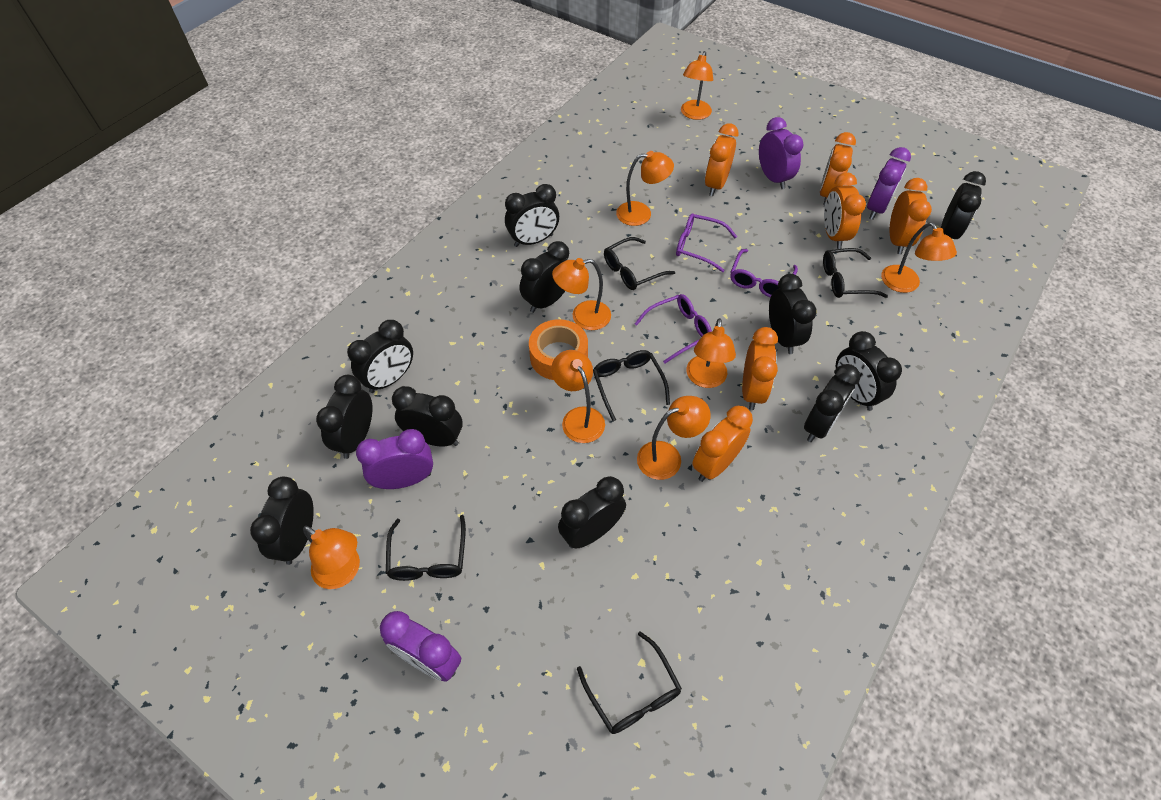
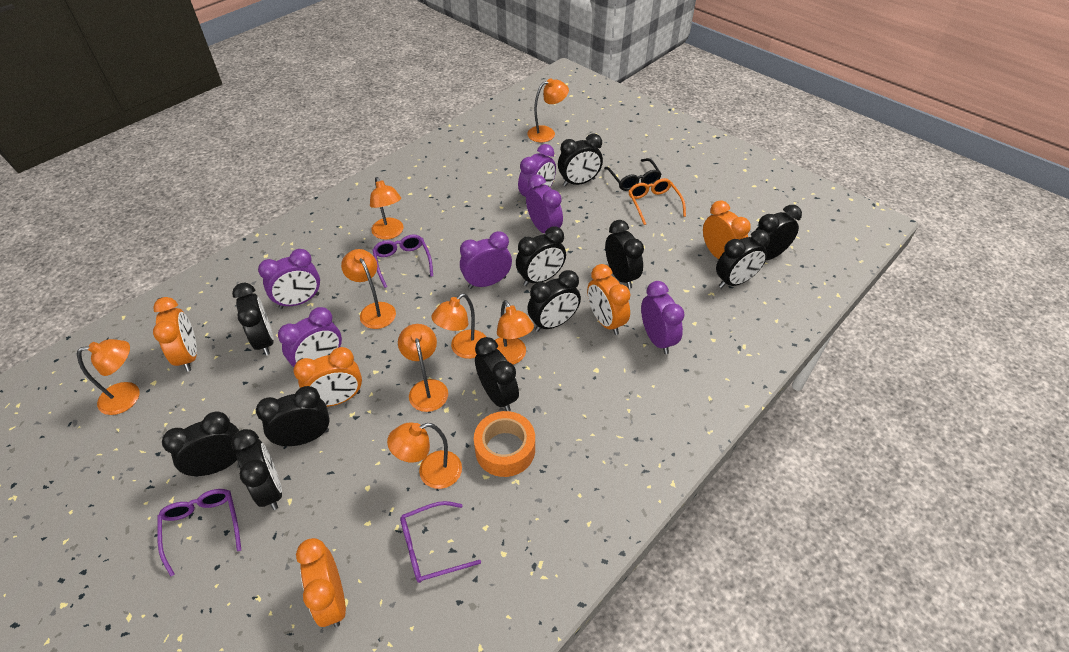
black glasses: 5 -> 1
orange clock: 6 -> 5
orange glasses: 0 -> 1
purple clock: 4 -> 6

